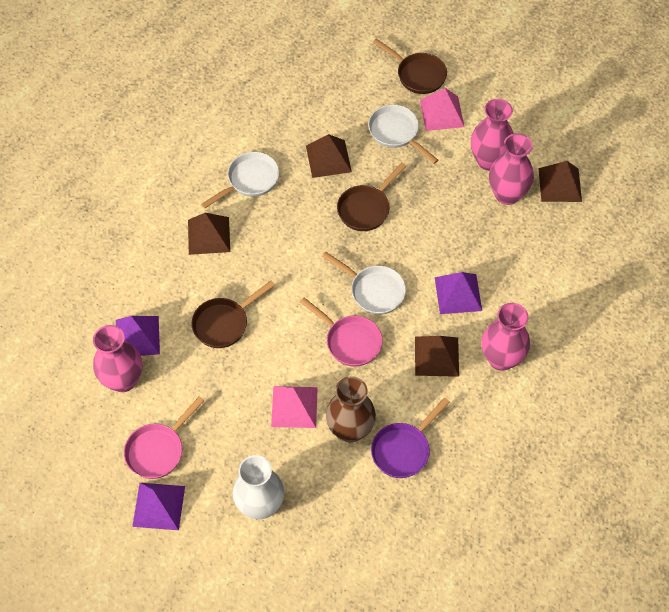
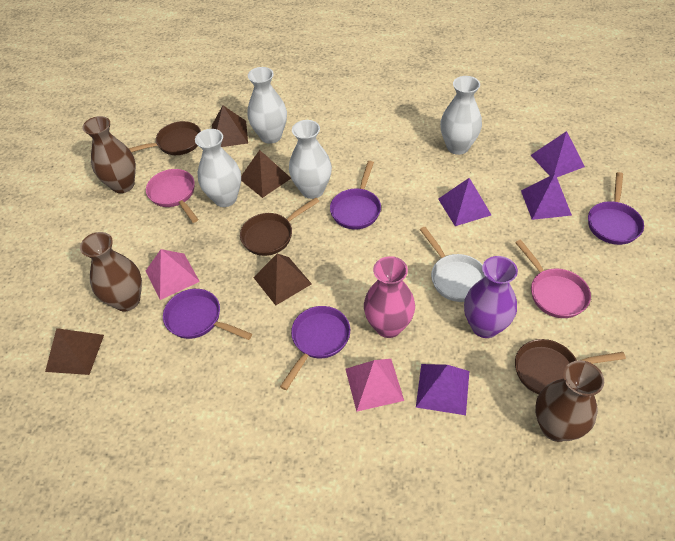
brown vase: 1 -> 3
pink vase: 4 -> 1
purple pan: 1 -> 4
purple pyramid: 3 -> 4
purple vase: 0 -> 1
white pan: 3 -> 1
white vase: 1 -> 4

